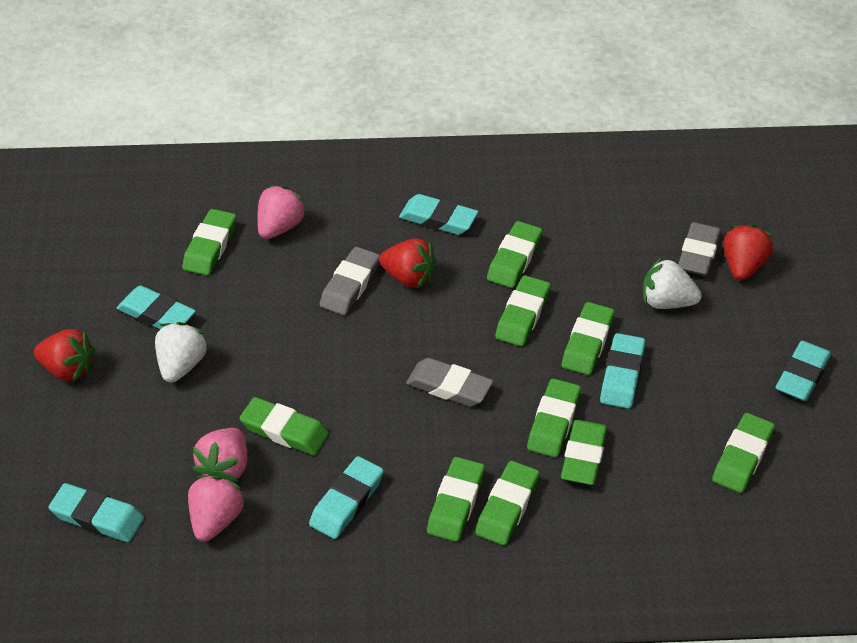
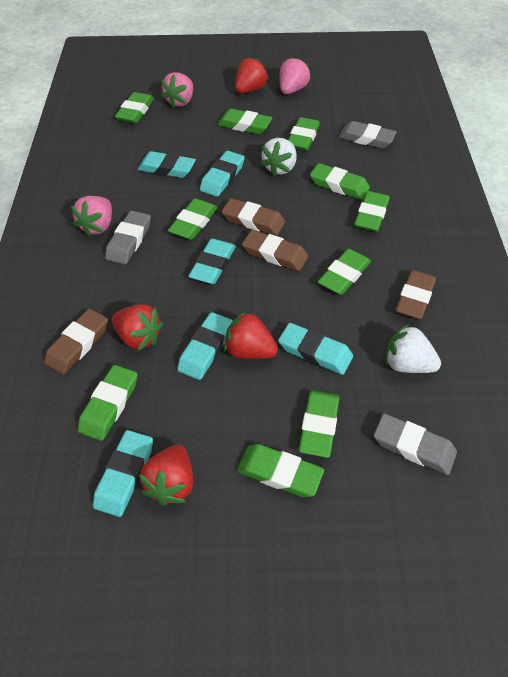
brown eraser: 0 -> 4
red strawberry: 3 -> 4

